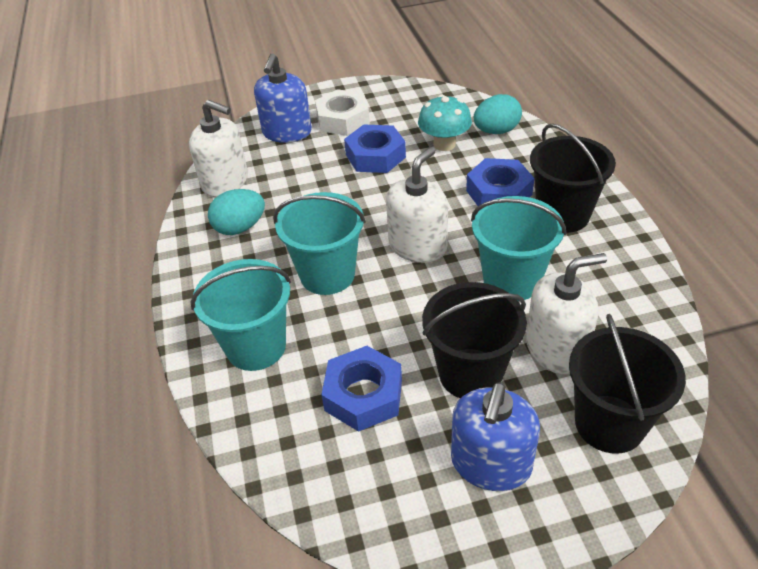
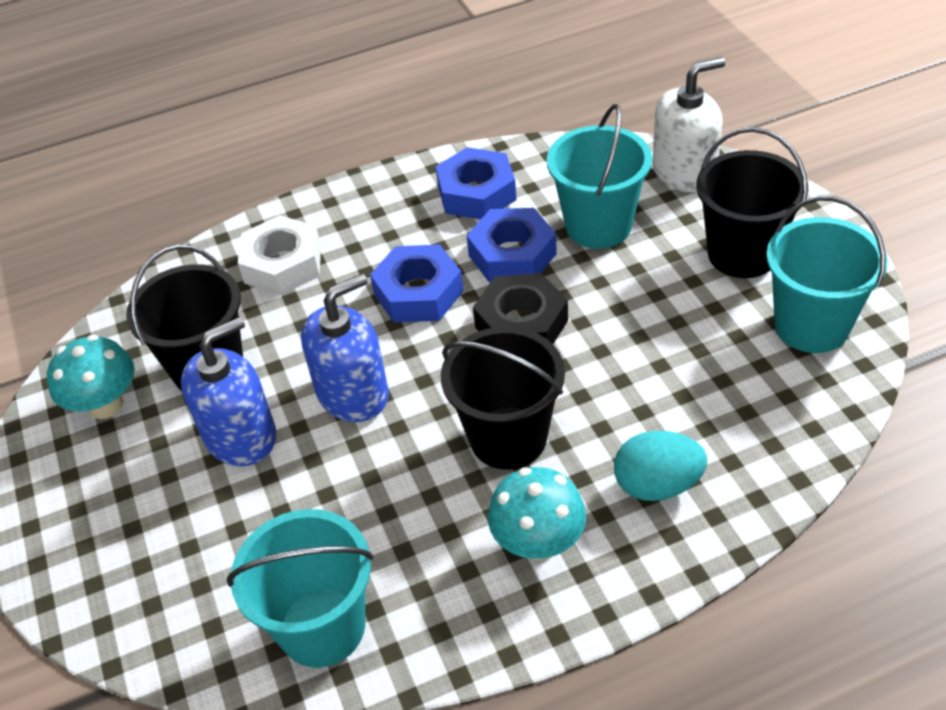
black nut: 0 -> 1
turquoise egg: 2 -> 1
turquoise mushroom: 1 -> 2
white soap dispenser: 3 -> 1

